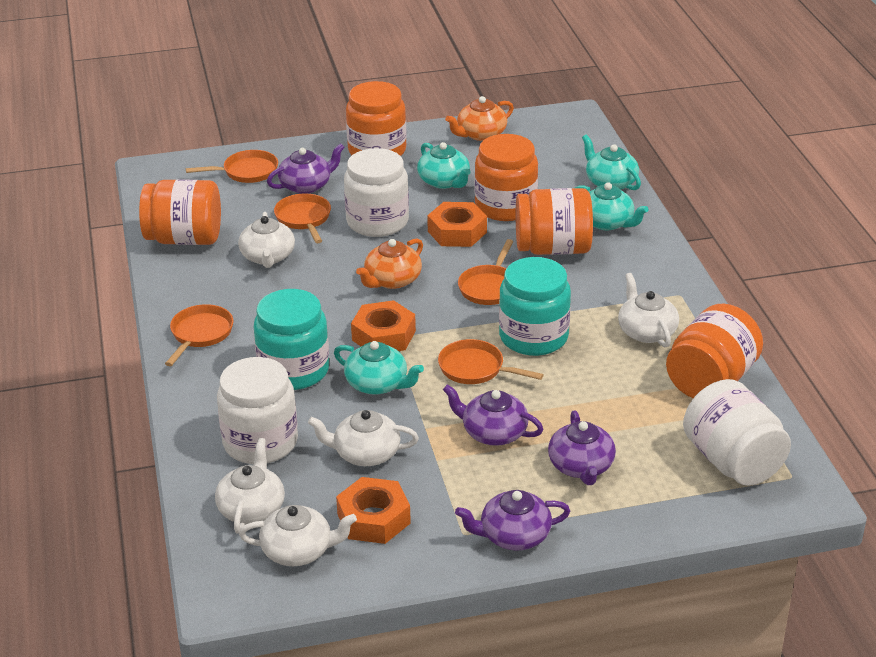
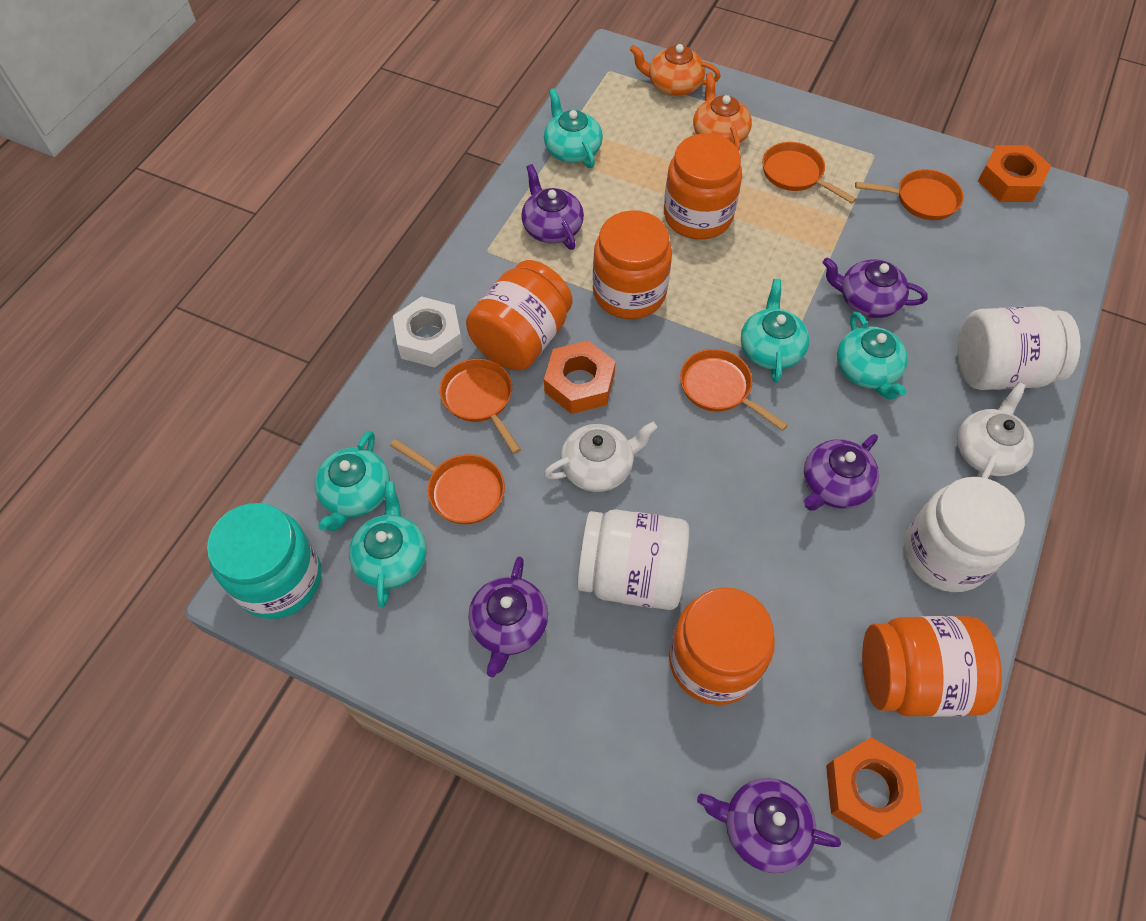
purple teapot: 4 -> 5
turquoise jar: 2 -> 1
turquoise teapot: 4 -> 5
white nut: 0 -> 1
white teapot: 5 -> 2

